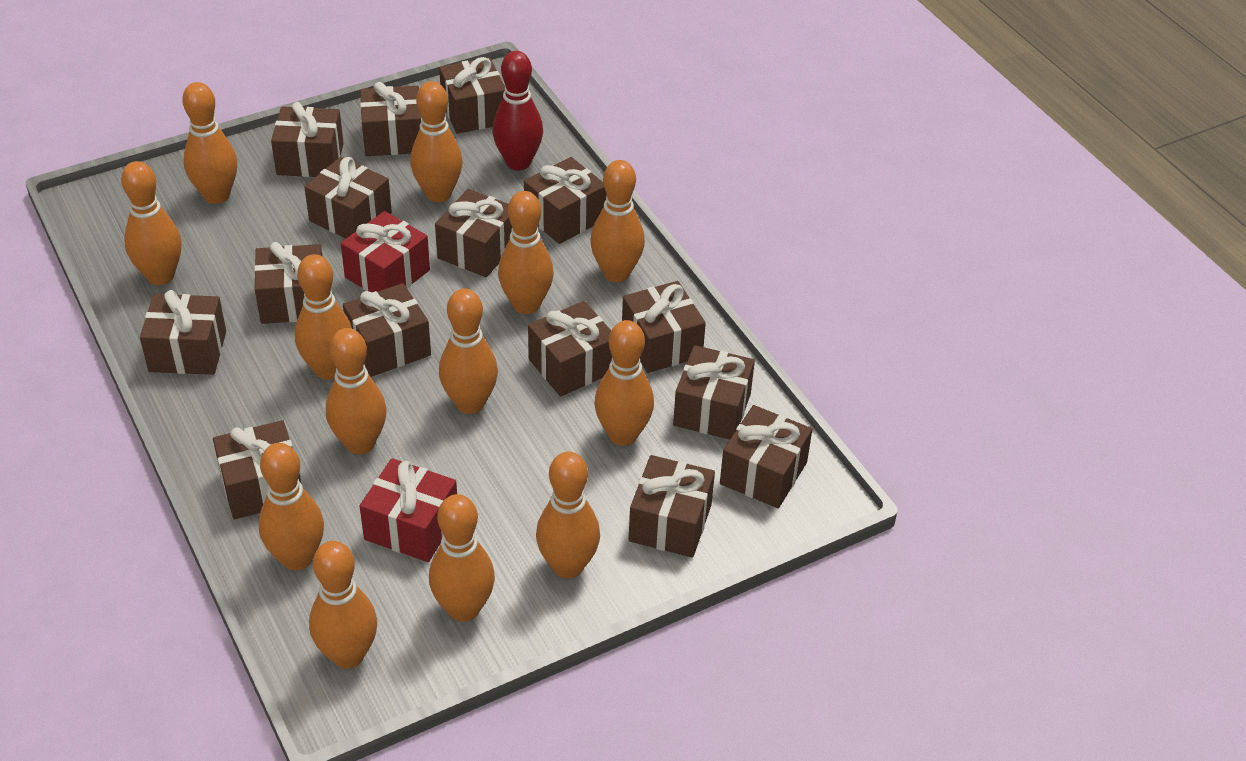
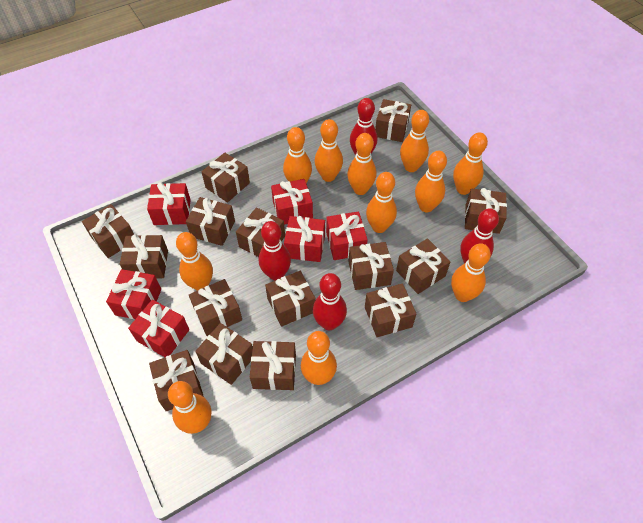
orange bowling pin: 13 -> 11
red bowling pin: 1 -> 4
red gift: 2 -> 6

